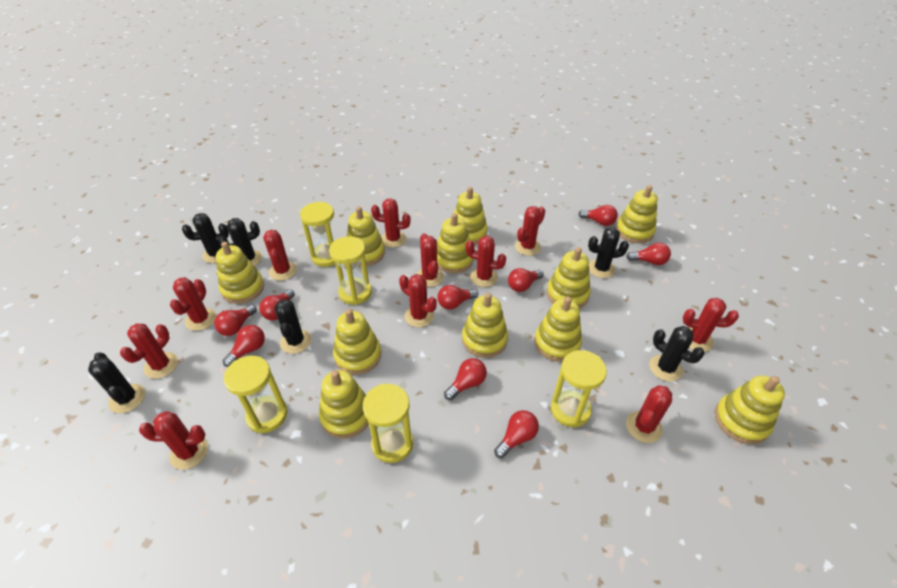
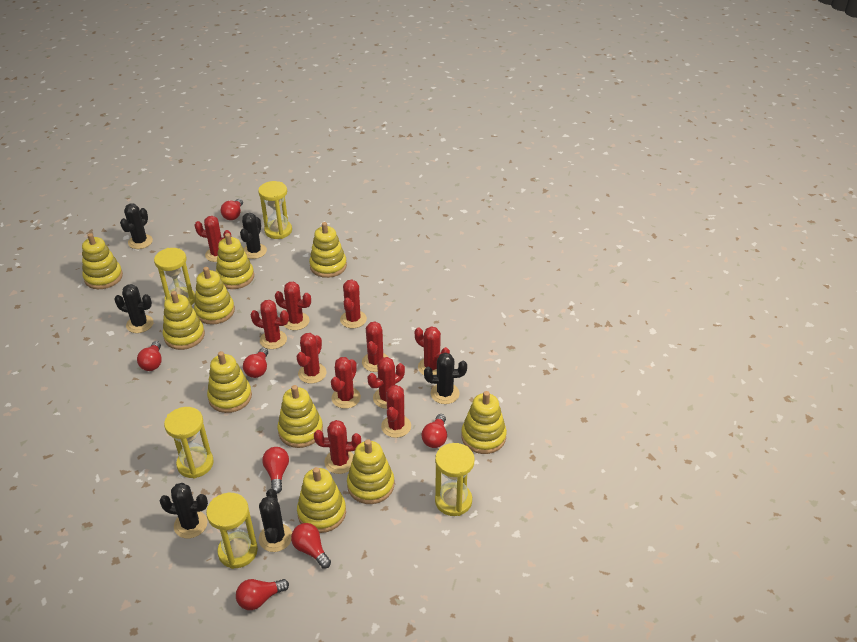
red light bulb: 9 -> 7
yellow stacking toy: 11 -> 10

